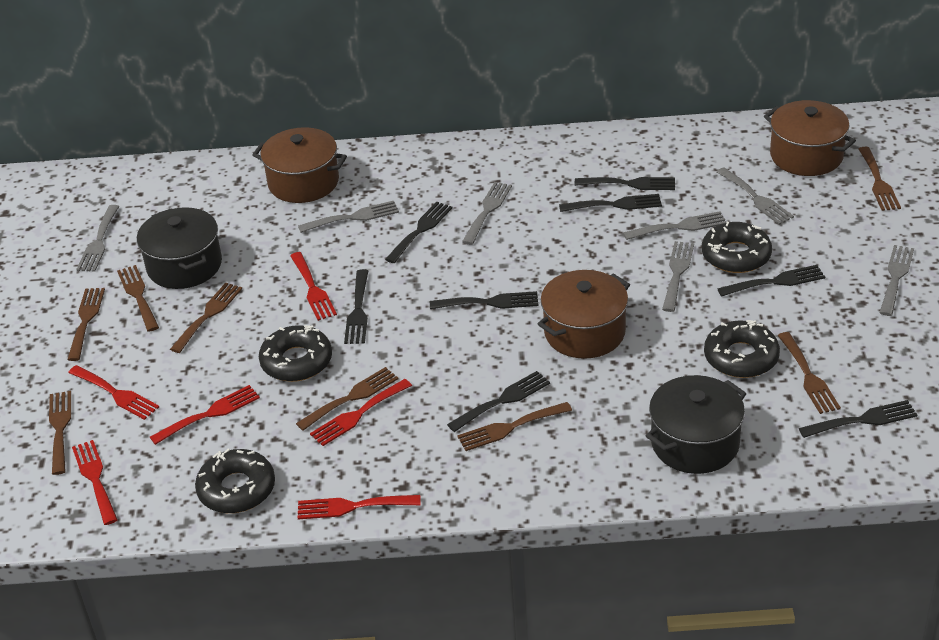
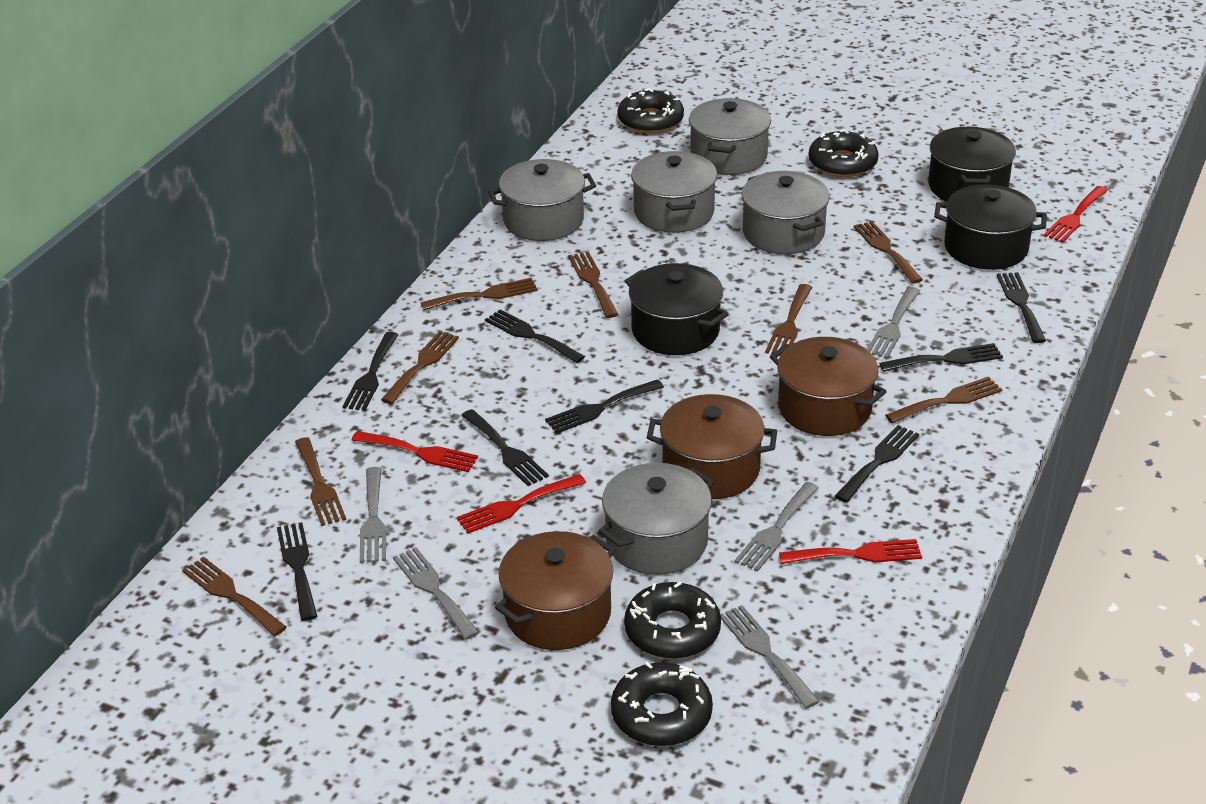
black pot: 2 -> 3
grey fork: 7 -> 5
grey pot: 0 -> 5
red fork: 6 -> 4

